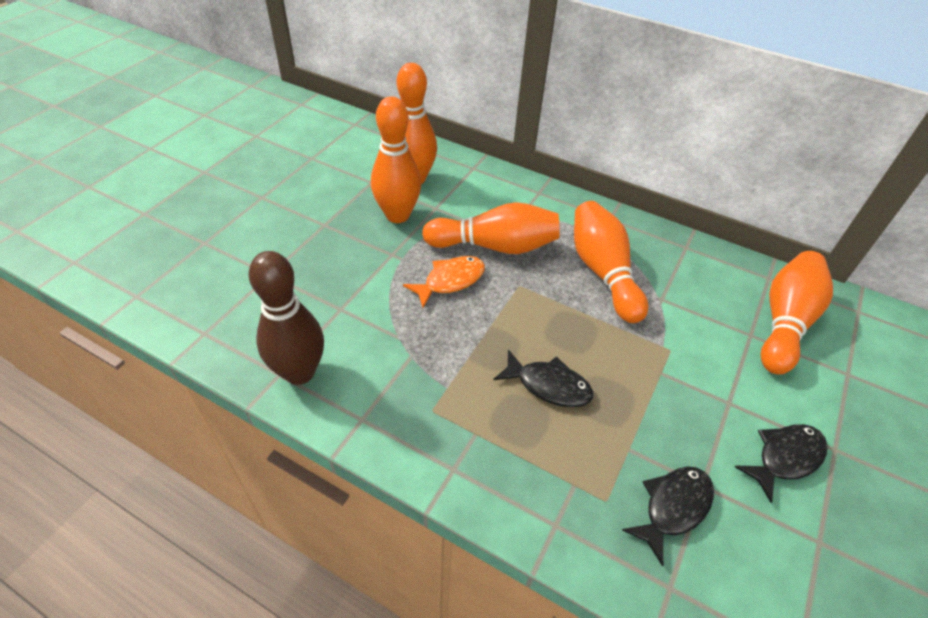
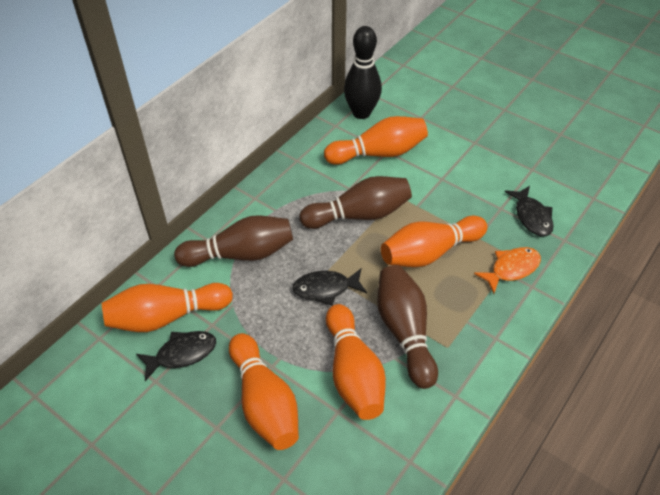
black bowling pin: 0 -> 1
brown bowling pin: 1 -> 3

